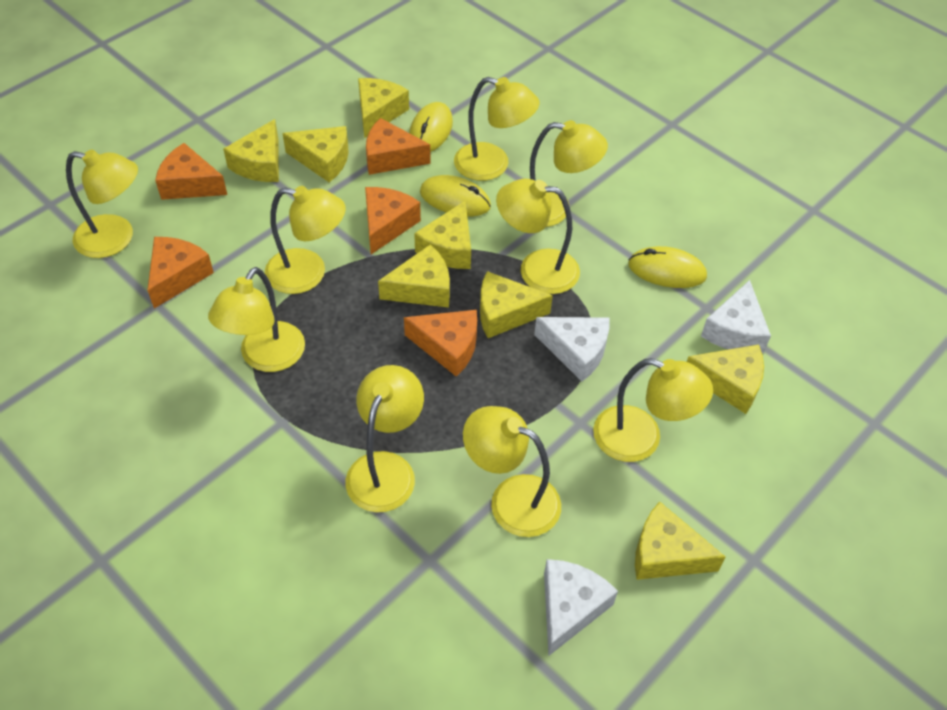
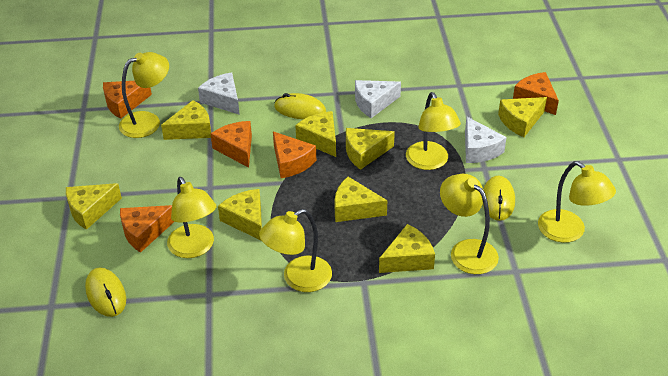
yellow lamp: 9 -> 6

